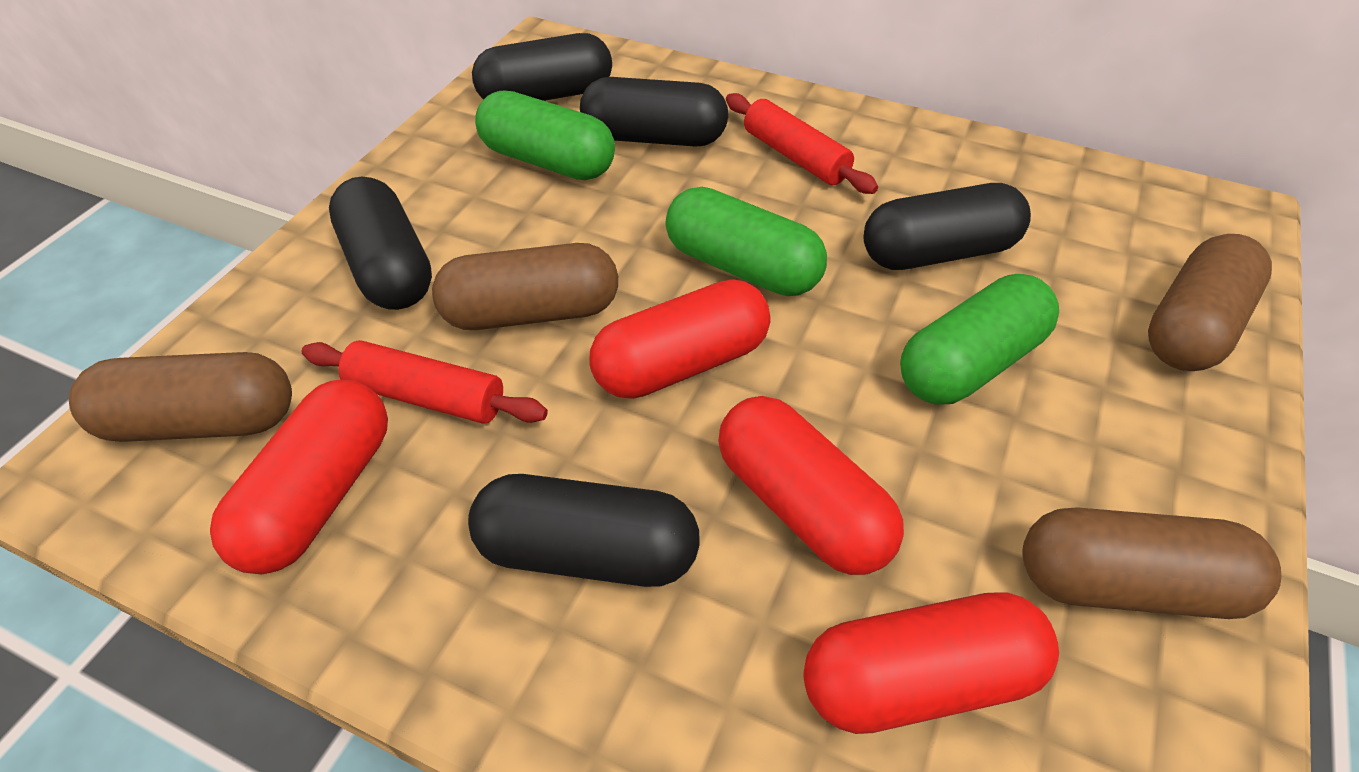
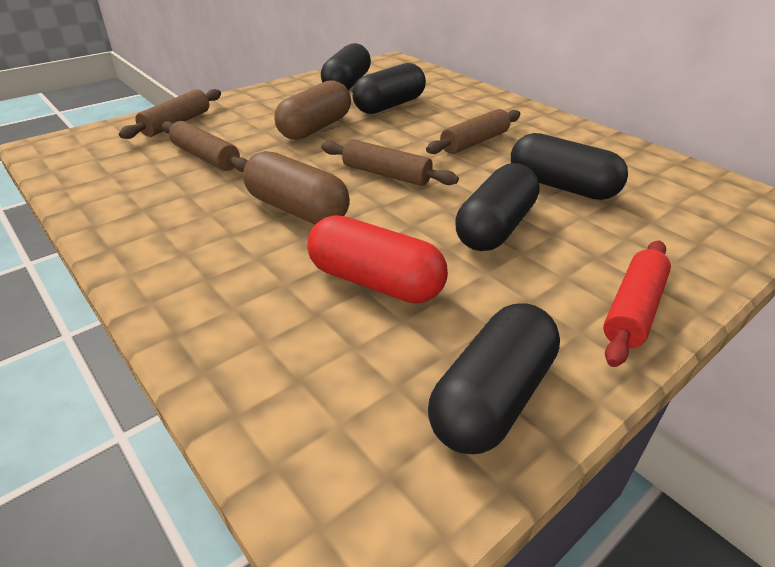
brown capsule: 4 -> 2
brown rolling pin: 0 -> 4
green capsule: 3 -> 0
red capsule: 4 -> 1
red rolling pin: 2 -> 1

